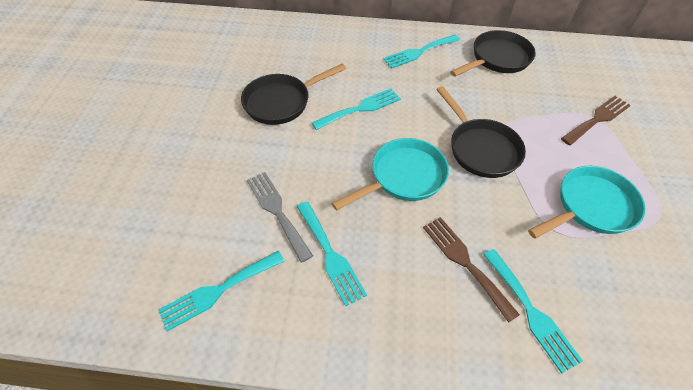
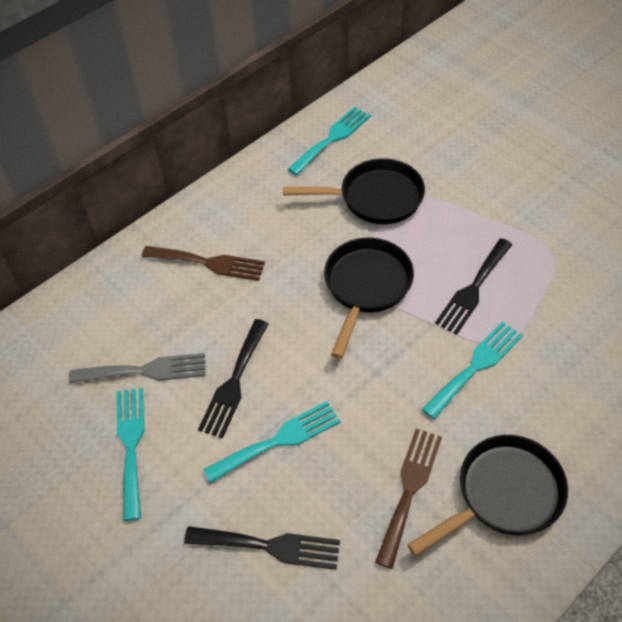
black fork: 0 -> 3
turquoise fork: 5 -> 4
turquoise pan: 2 -> 0

